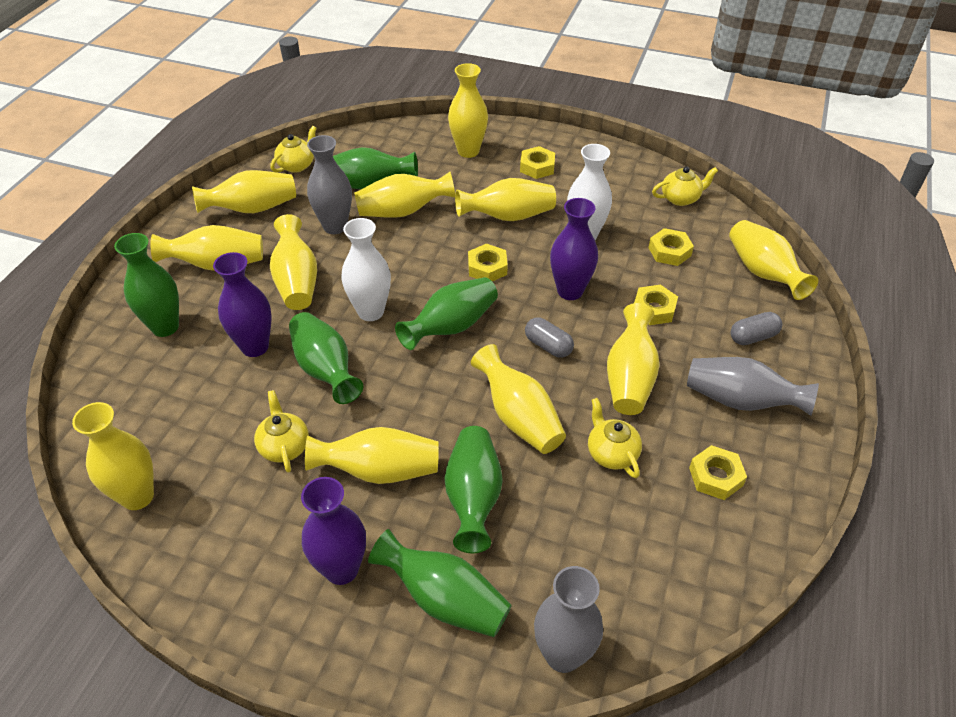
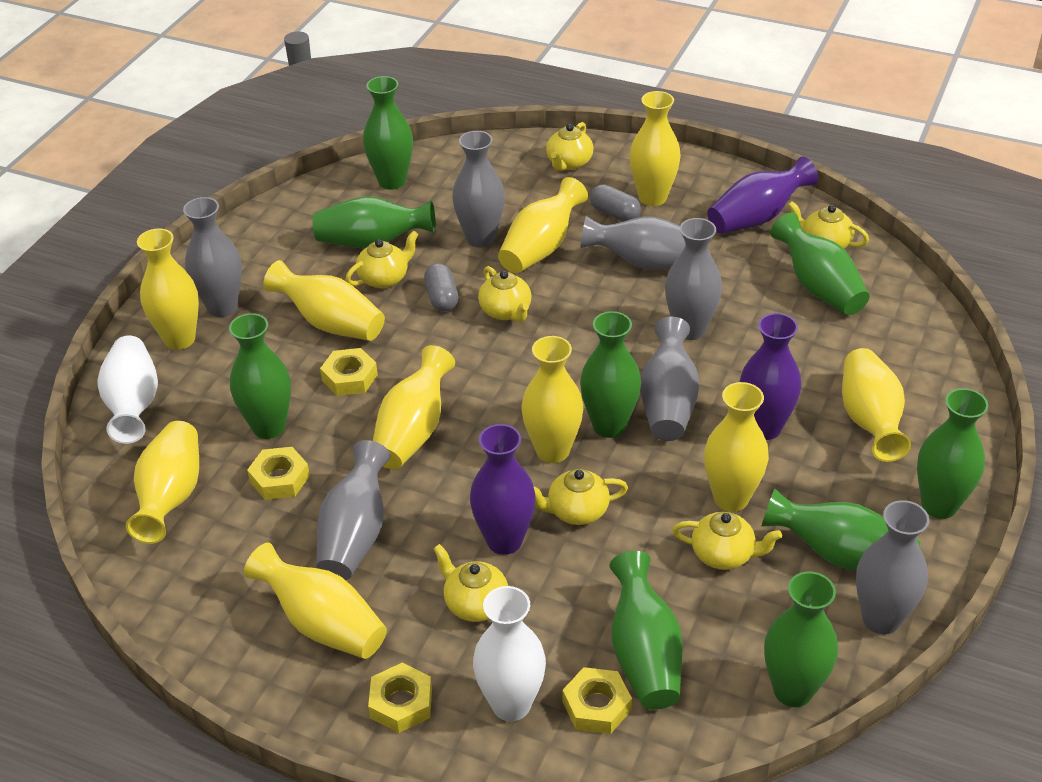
green vase: 6 -> 9
grey vase: 3 -> 7
yellow nut: 5 -> 4
yellow teapot: 4 -> 7
yellow vase: 11 -> 10

